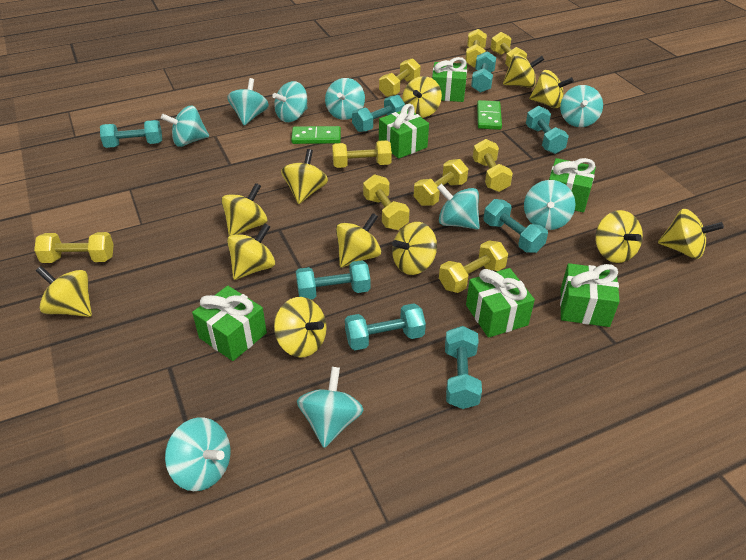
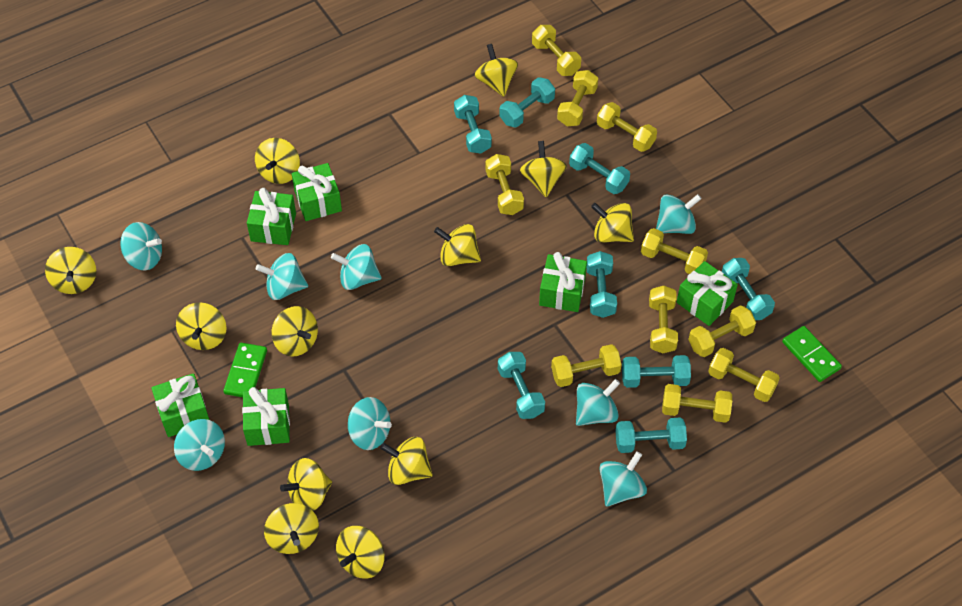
turquoise spinning top: 9 -> 8
yellow dumbbell: 9 -> 10

